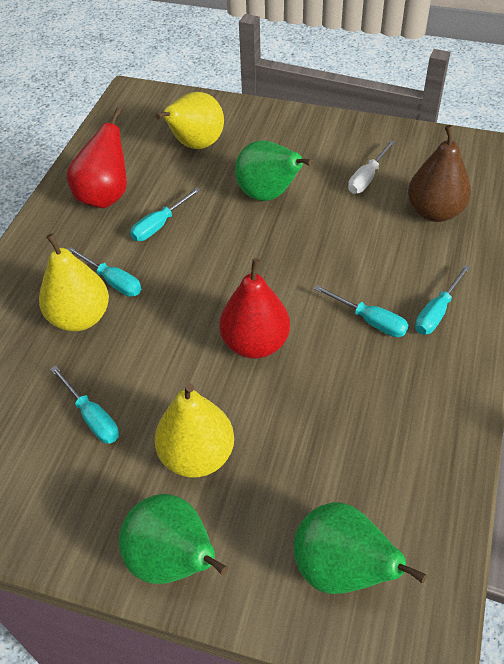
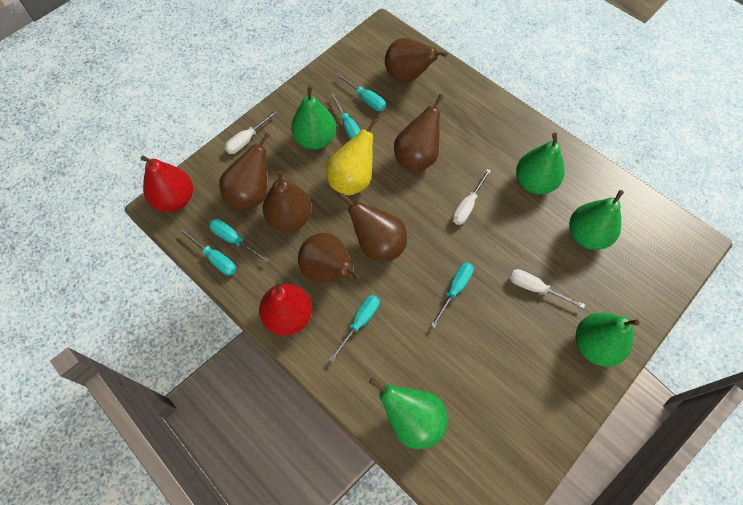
brown pear: 1 -> 6
green pear: 3 -> 5
turquoise screwdriver: 5 -> 6
white screwdriver: 1 -> 3
yellow pear: 3 -> 1

